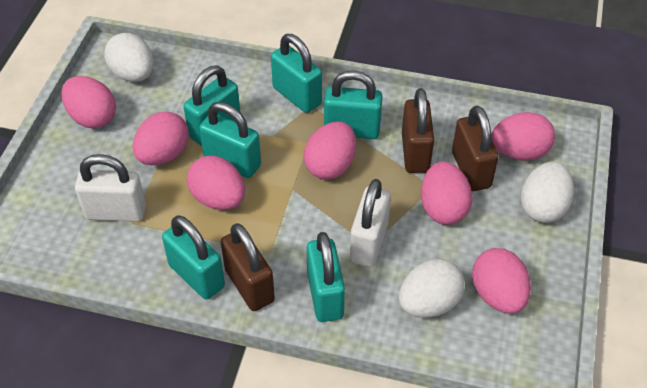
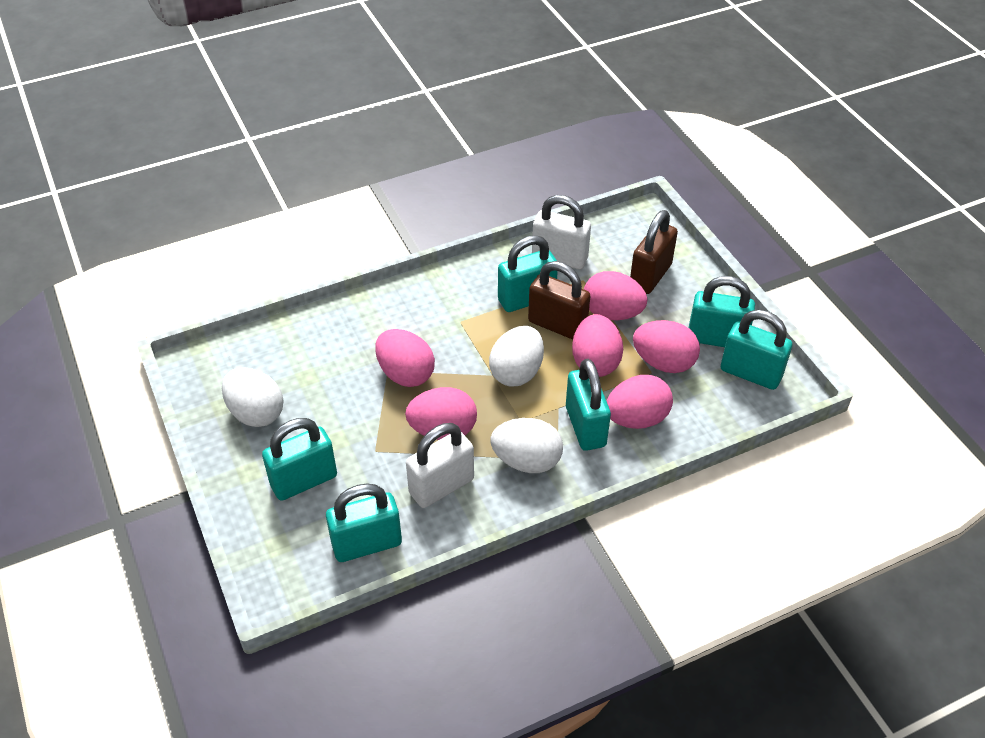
brown padlock: 3 -> 2
pink egg: 7 -> 6

